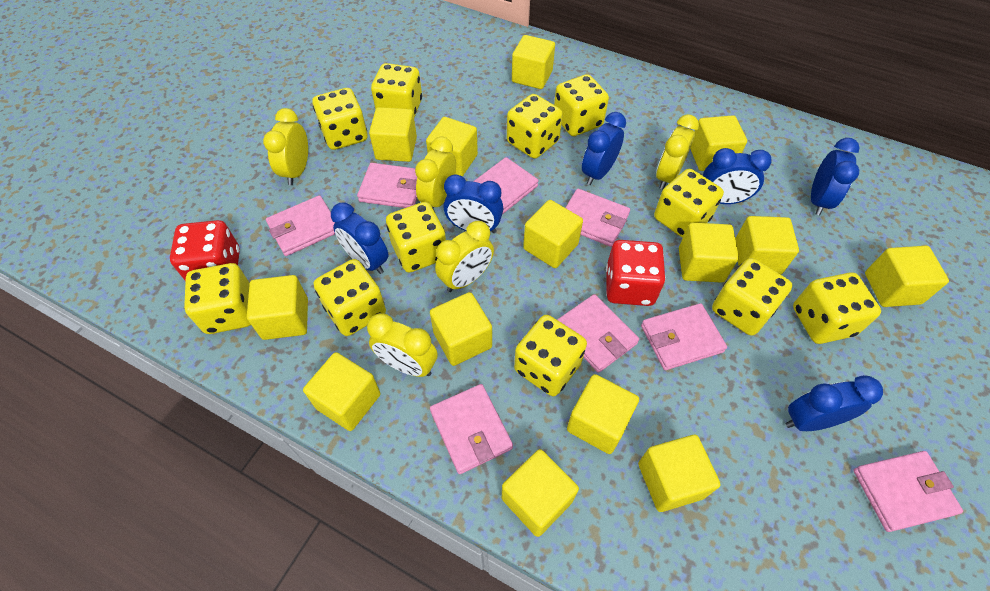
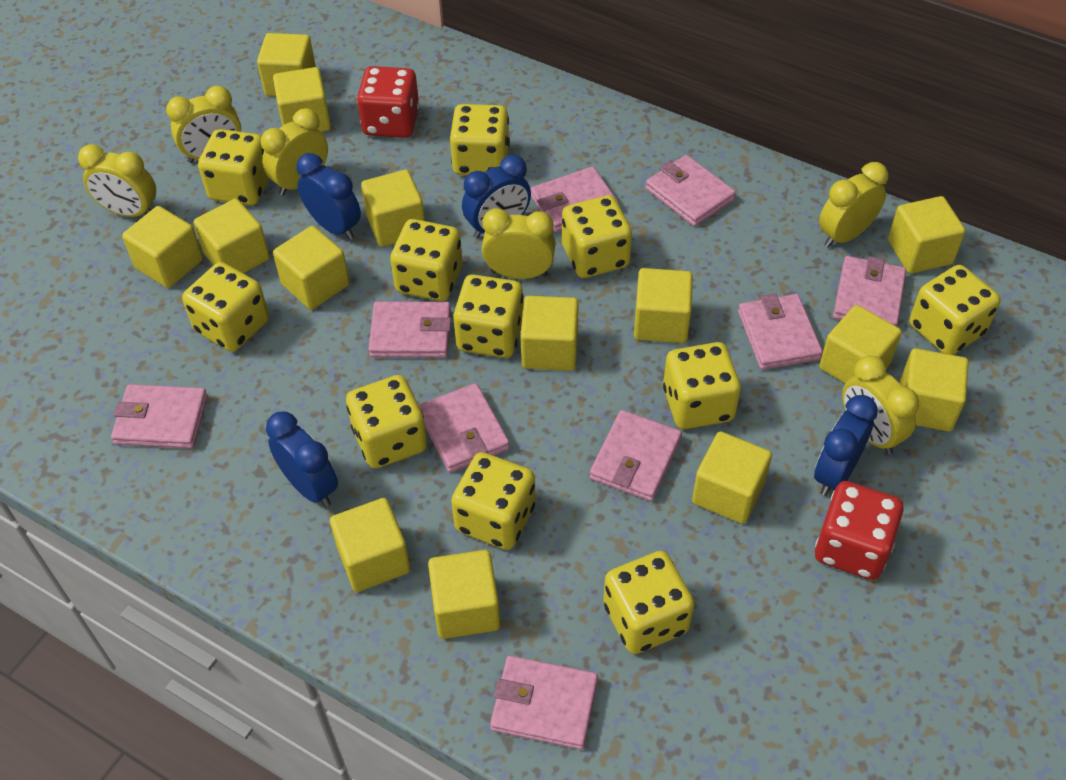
blue clock: 6 -> 4
pink wallet: 8 -> 9
yellow clock: 5 -> 6

